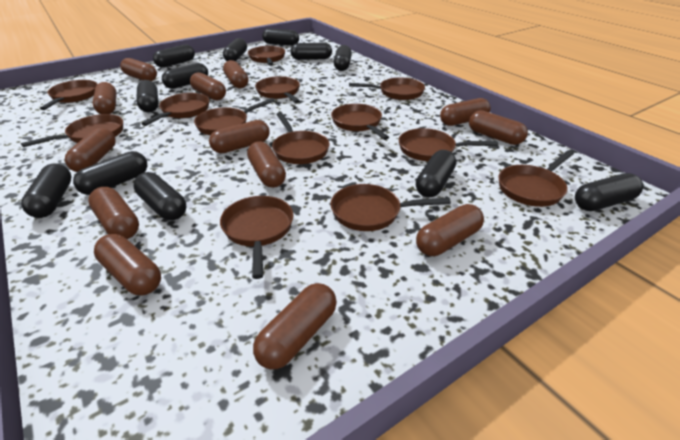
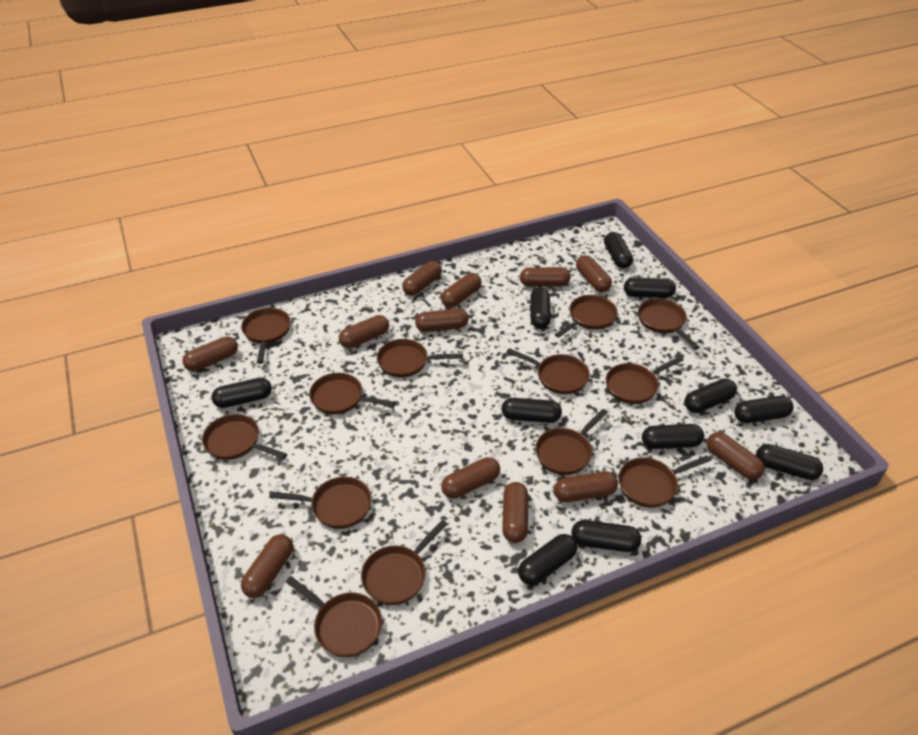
black capsule: 12 -> 11
brown capsule: 13 -> 12

